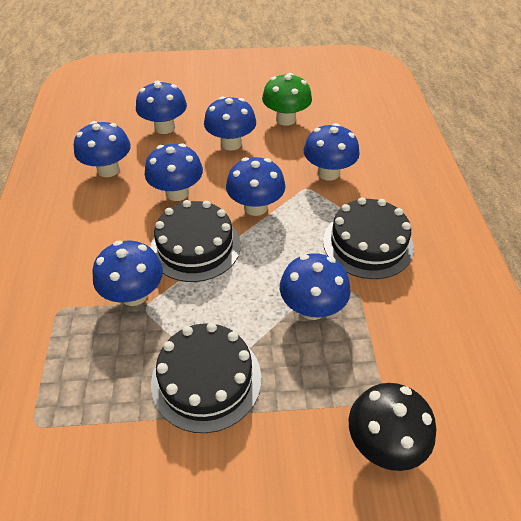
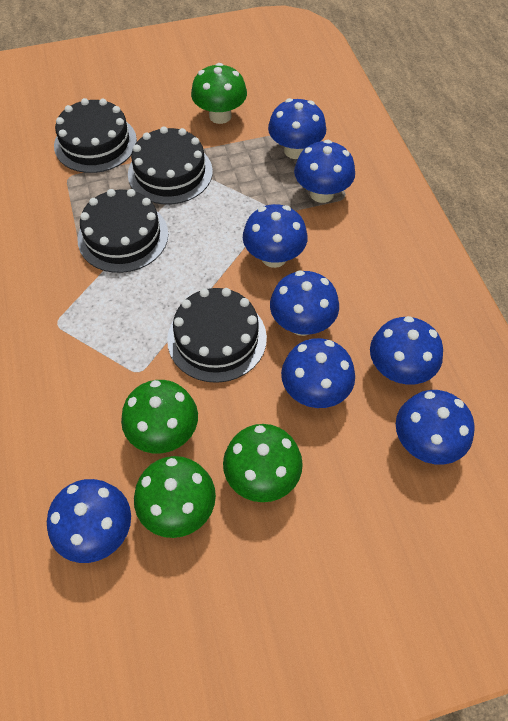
black cake: 3 -> 4
black mushroom: 1 -> 0
green mushroom: 1 -> 4

